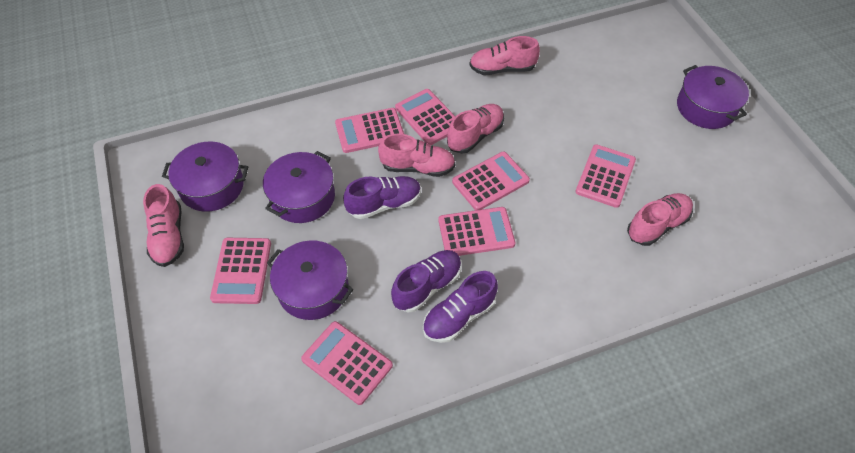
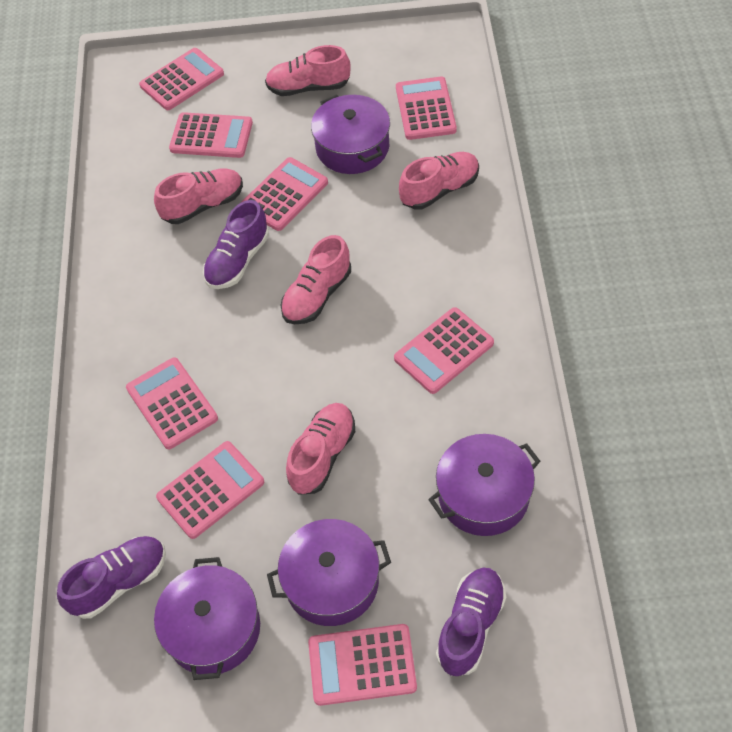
pink calculator: 7 -> 8

